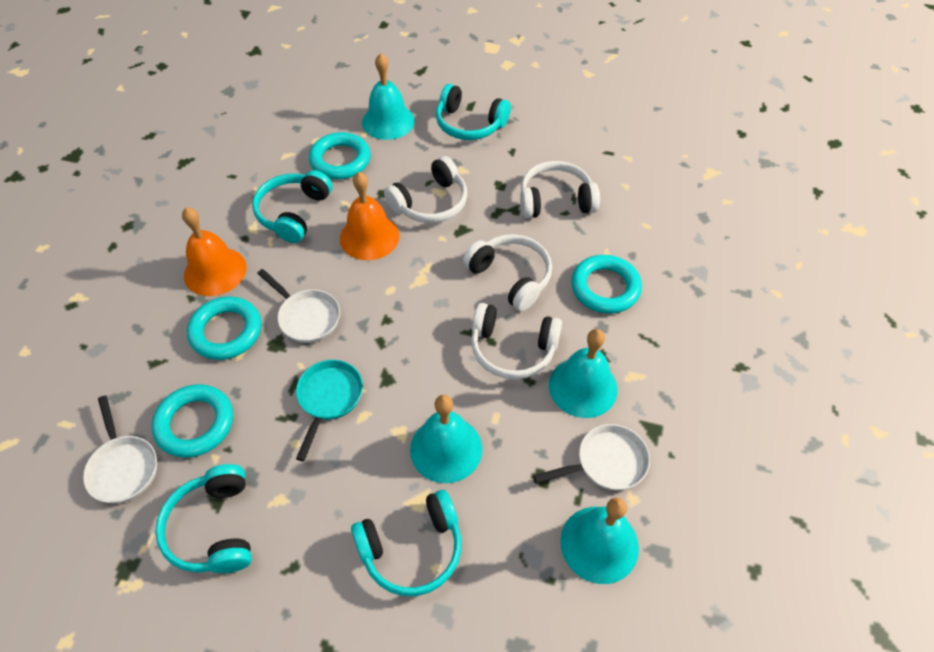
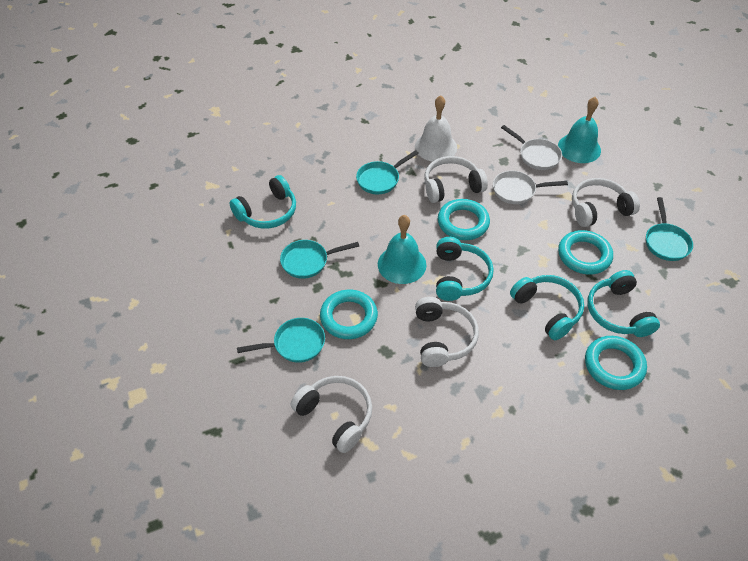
orange bell: 2 -> 0
turquoise bell: 4 -> 2
turquoise pan: 1 -> 4
white bell: 0 -> 1
white pan: 3 -> 2

